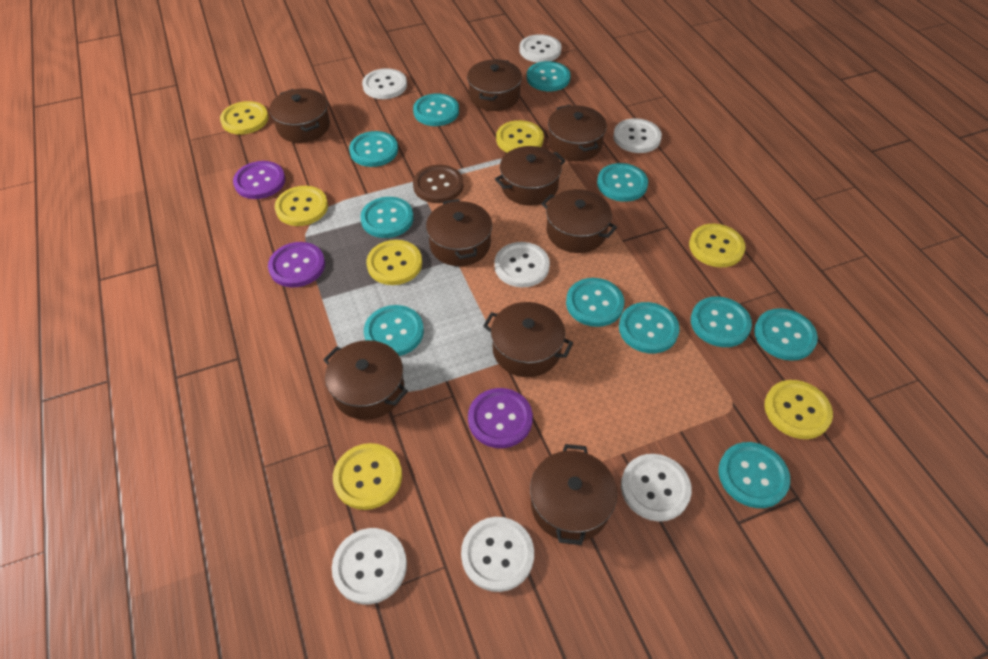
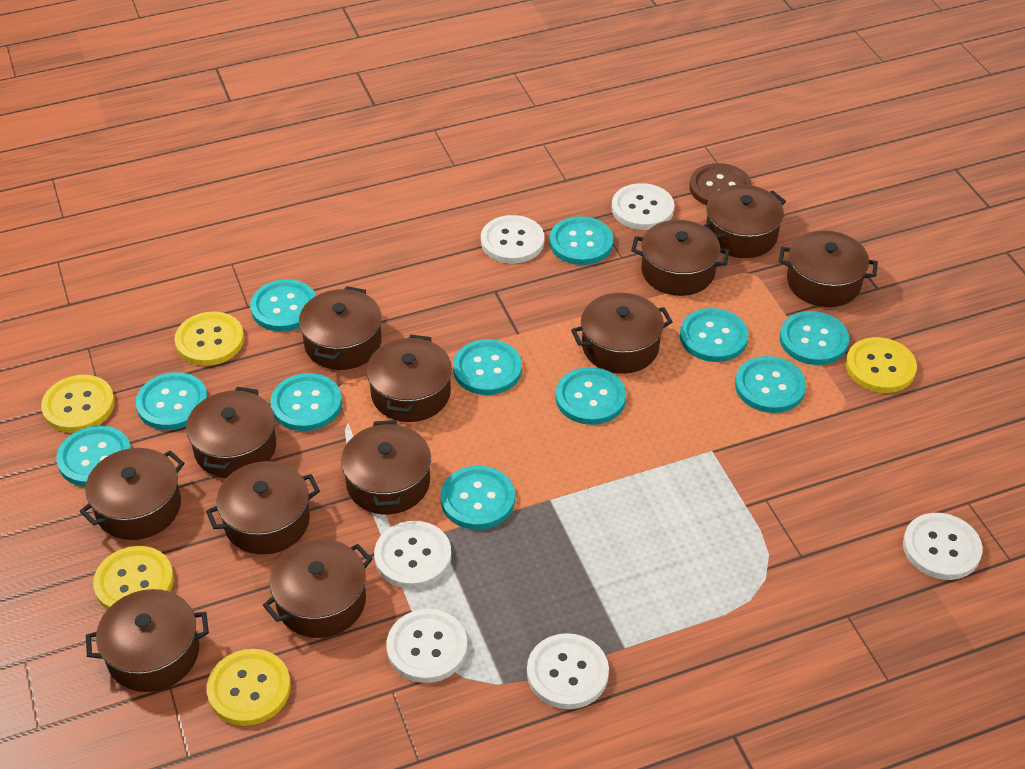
brown pot: 9 -> 12
purple button: 3 -> 0
white button: 7 -> 6
yellow button: 7 -> 5

